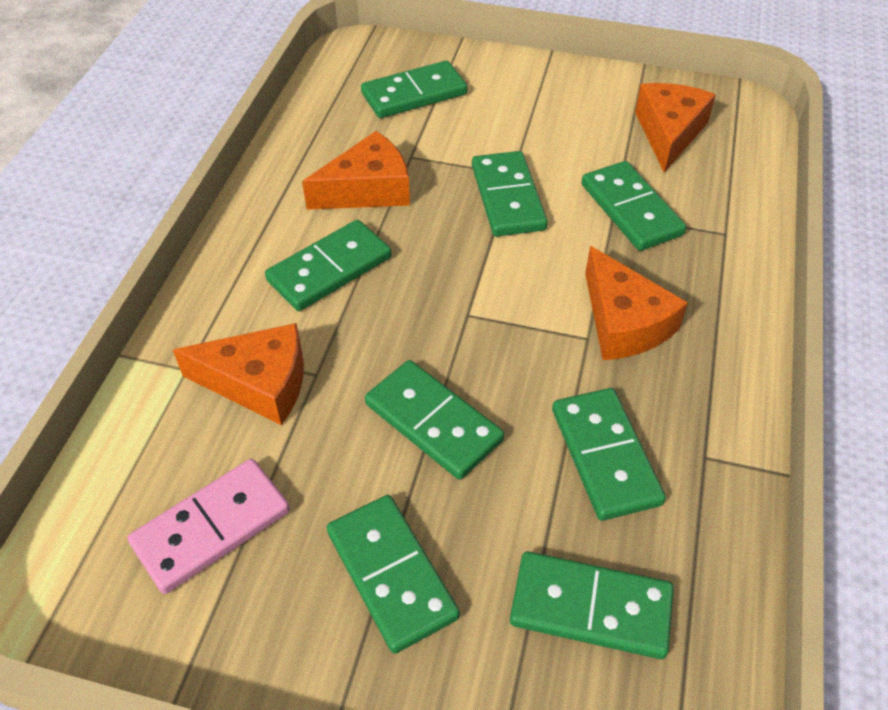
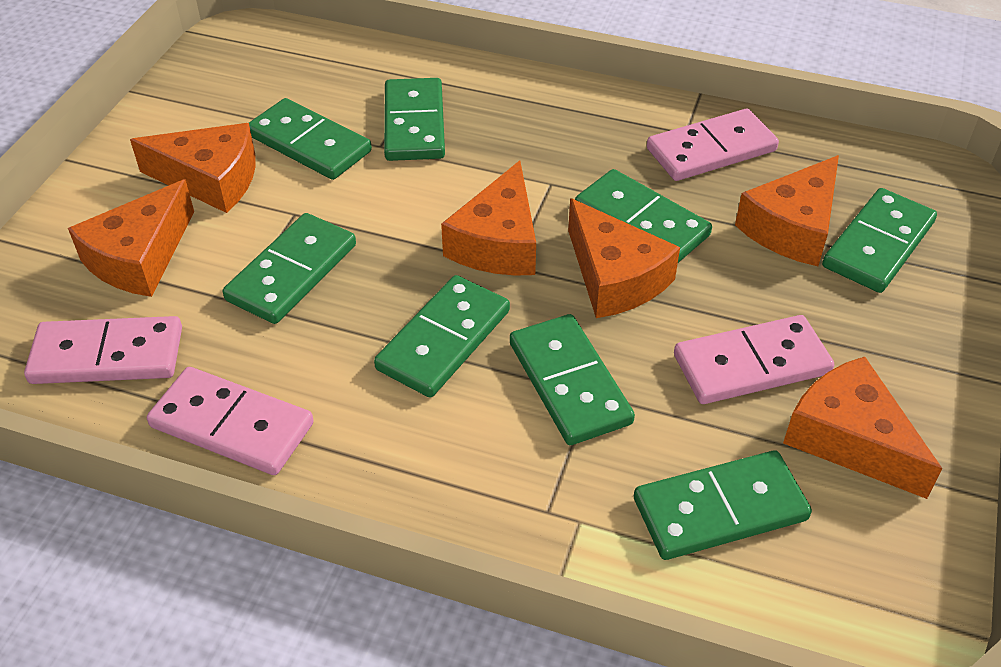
orange cheese: 4 -> 6
pink domino: 1 -> 4

